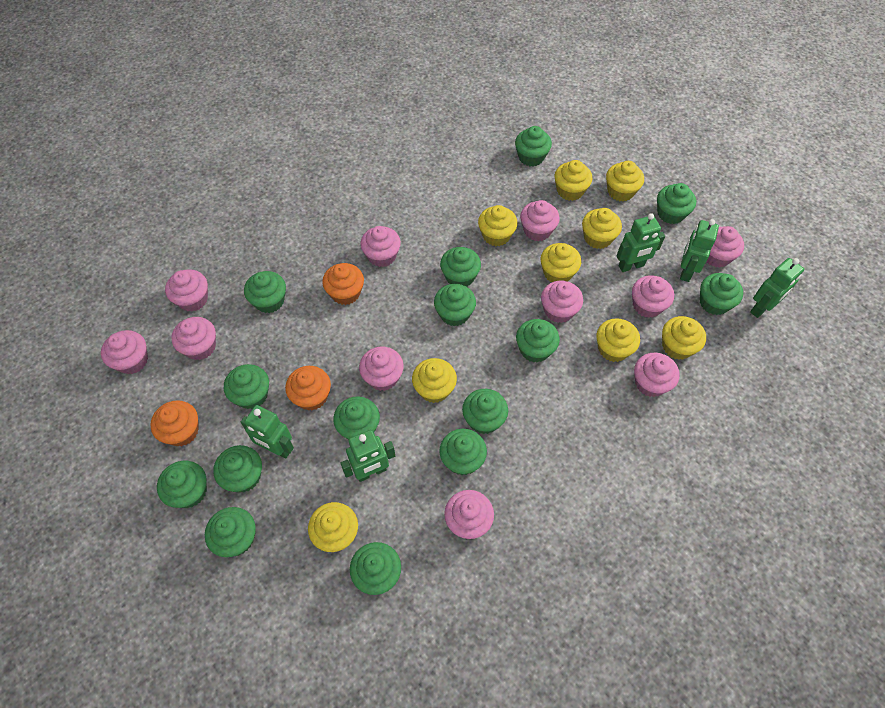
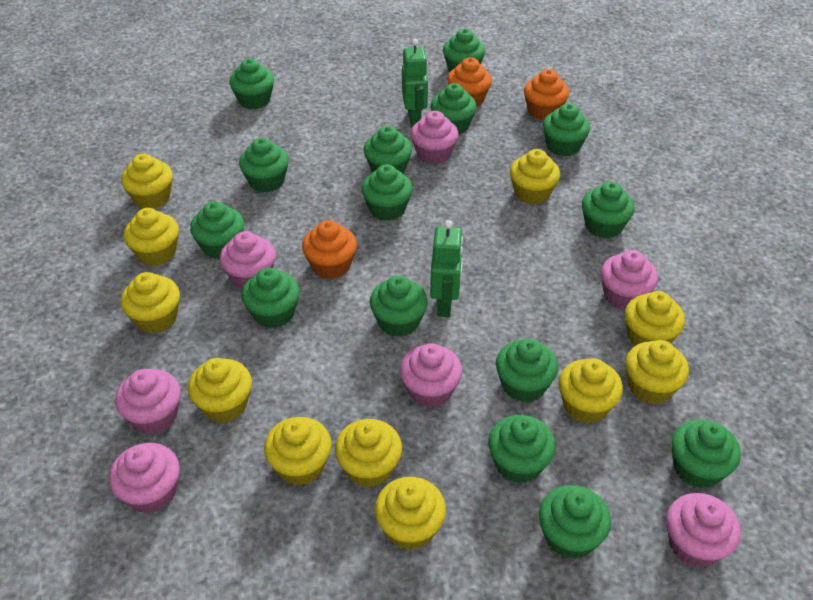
green robot: 5 -> 2
pink cupcake: 11 -> 7
yellow cupcake: 9 -> 11

